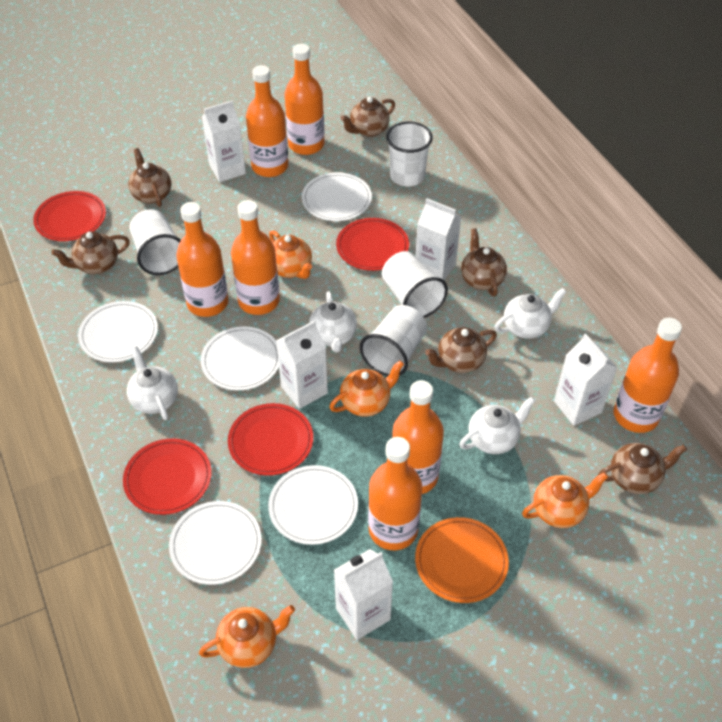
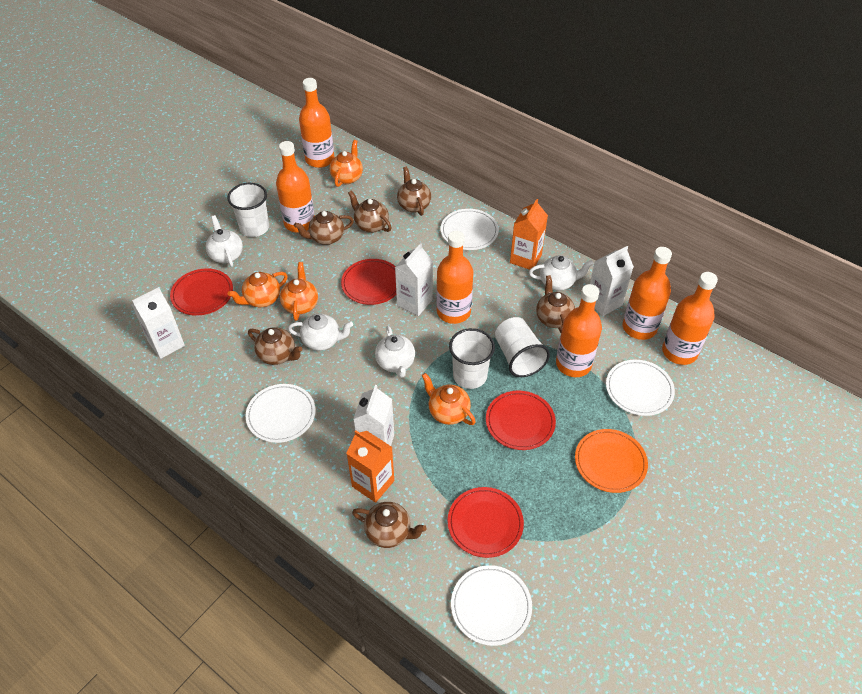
orange bottle: 7 -> 6
orange carton: 0 -> 2
white carton: 5 -> 4
white cup: 4 -> 3
white plate: 5 -> 4

